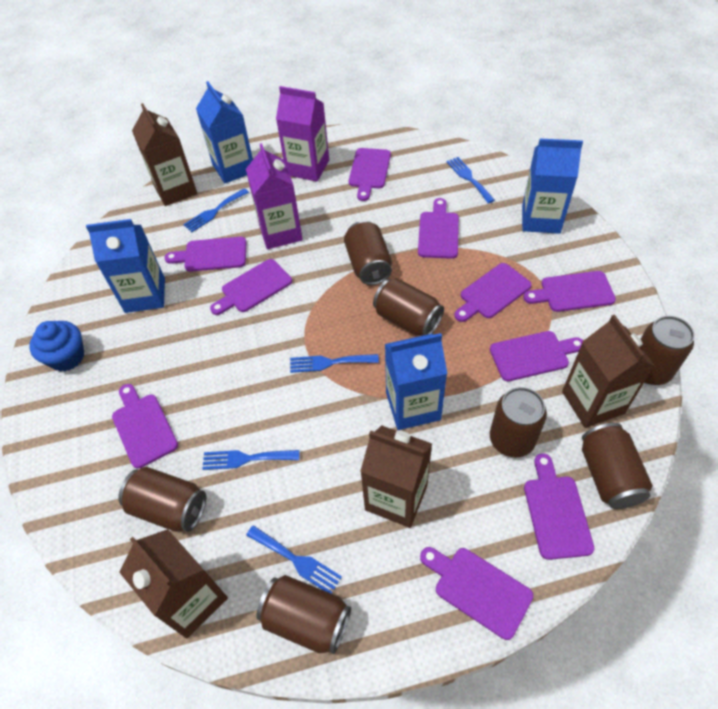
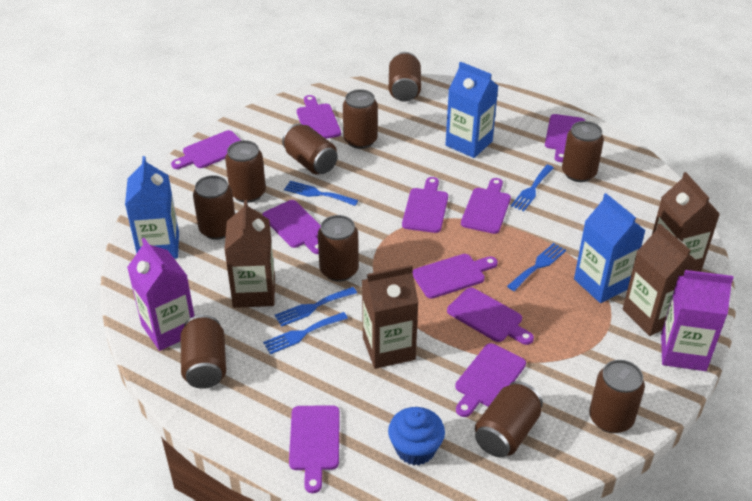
blue carton: 4 -> 3
brown can: 7 -> 10

